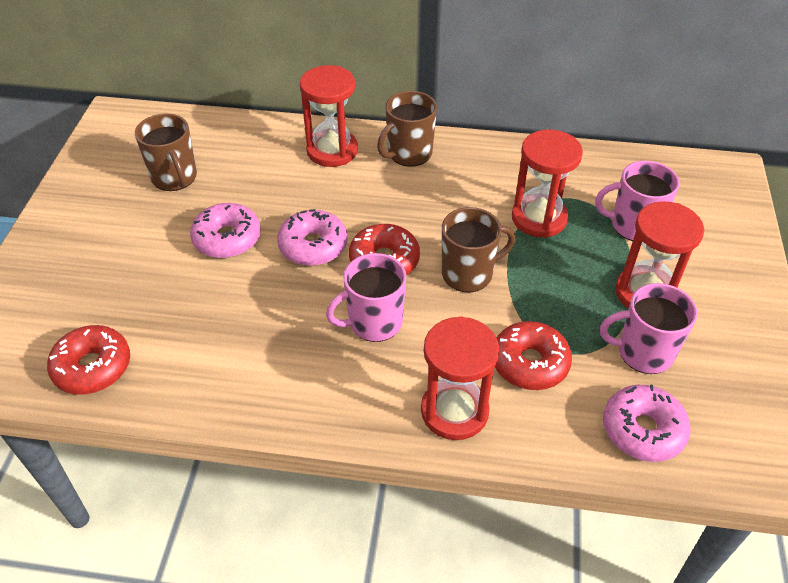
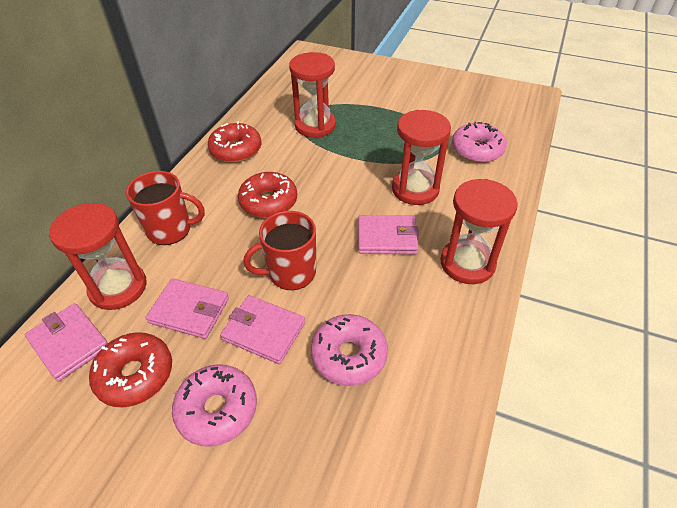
brown mug: 3 -> 0
pink mug: 3 -> 0
pink wallet: 0 -> 4
red mug: 0 -> 2

